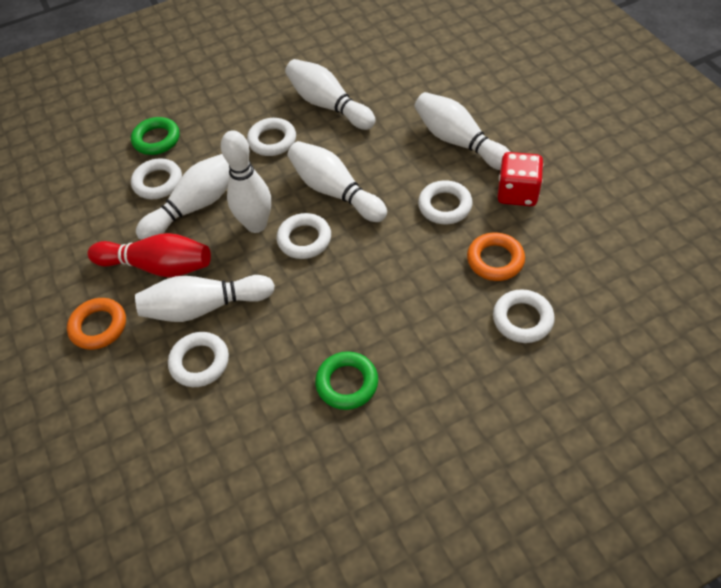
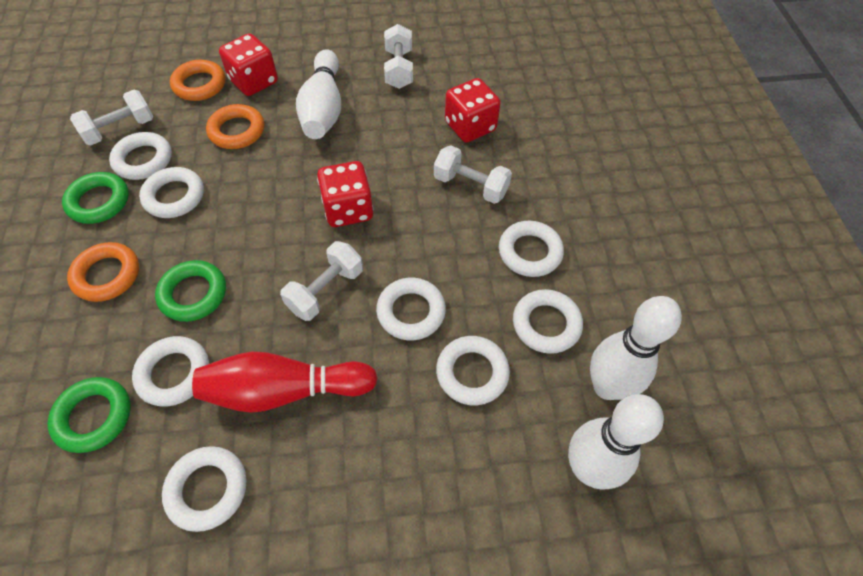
green ring: 2 -> 3
orange ring: 2 -> 3
red dice: 1 -> 3
white bowling pin: 6 -> 3
white dumbbell: 0 -> 4
white ring: 6 -> 8

